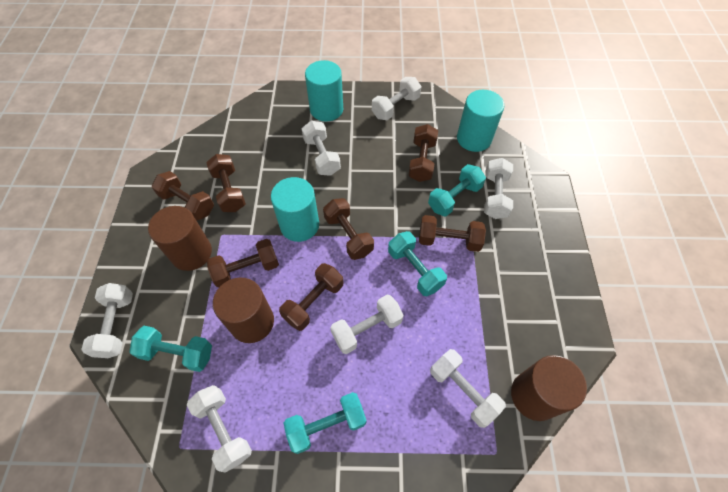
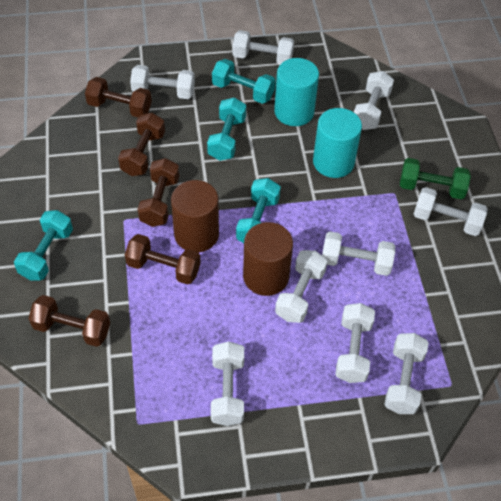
brown cylinder: 3 -> 2
brown dumbbell: 7 -> 5
green dumbbell: 0 -> 1
turquoise cylinder: 3 -> 2
white dumbbell: 7 -> 9

